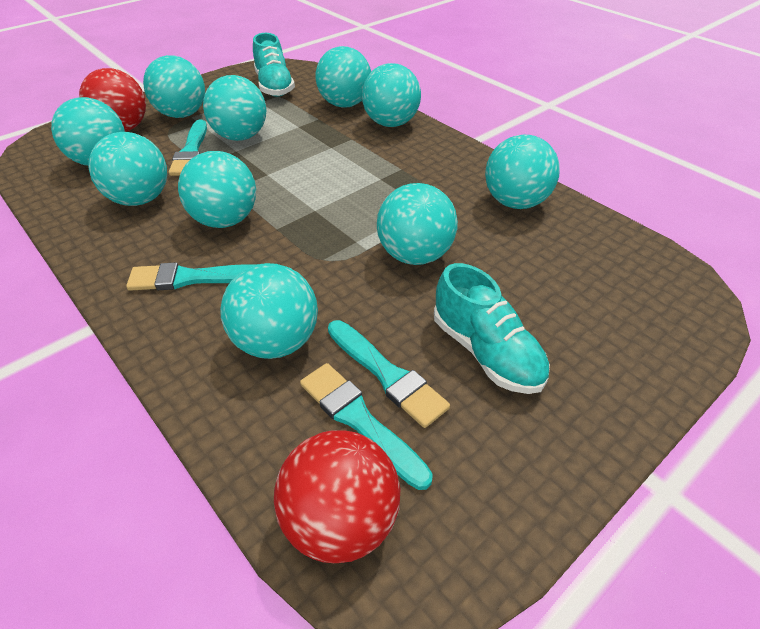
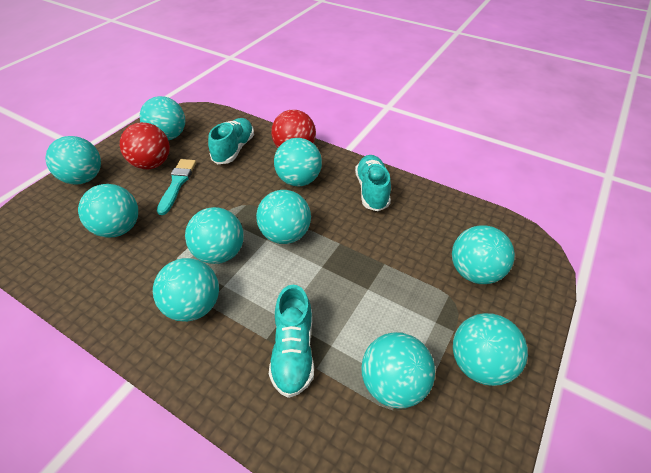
turquoise brush: 4 -> 1
turquoise shoe: 2 -> 3

